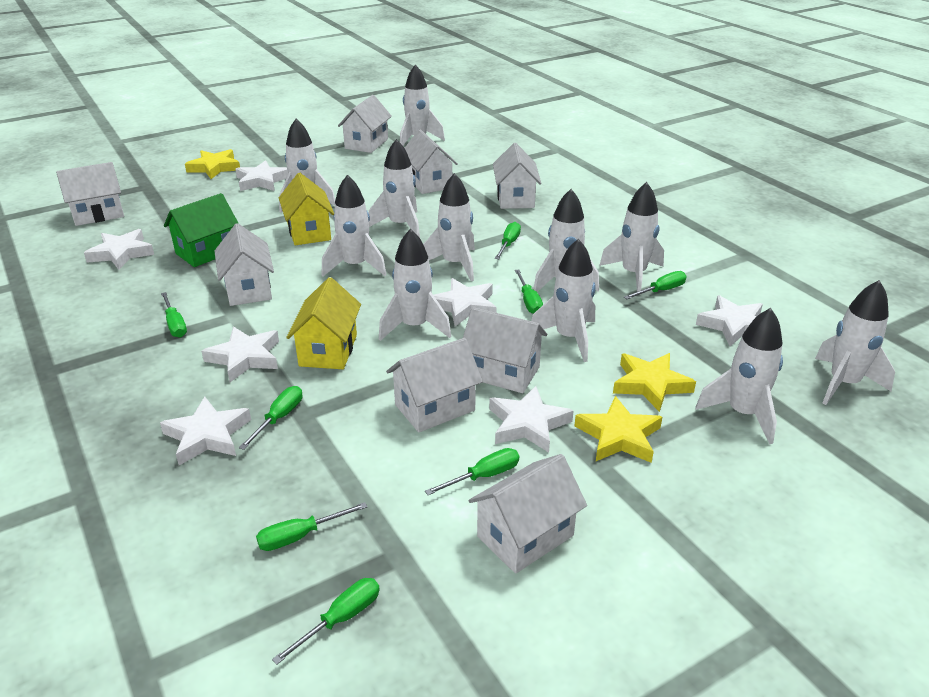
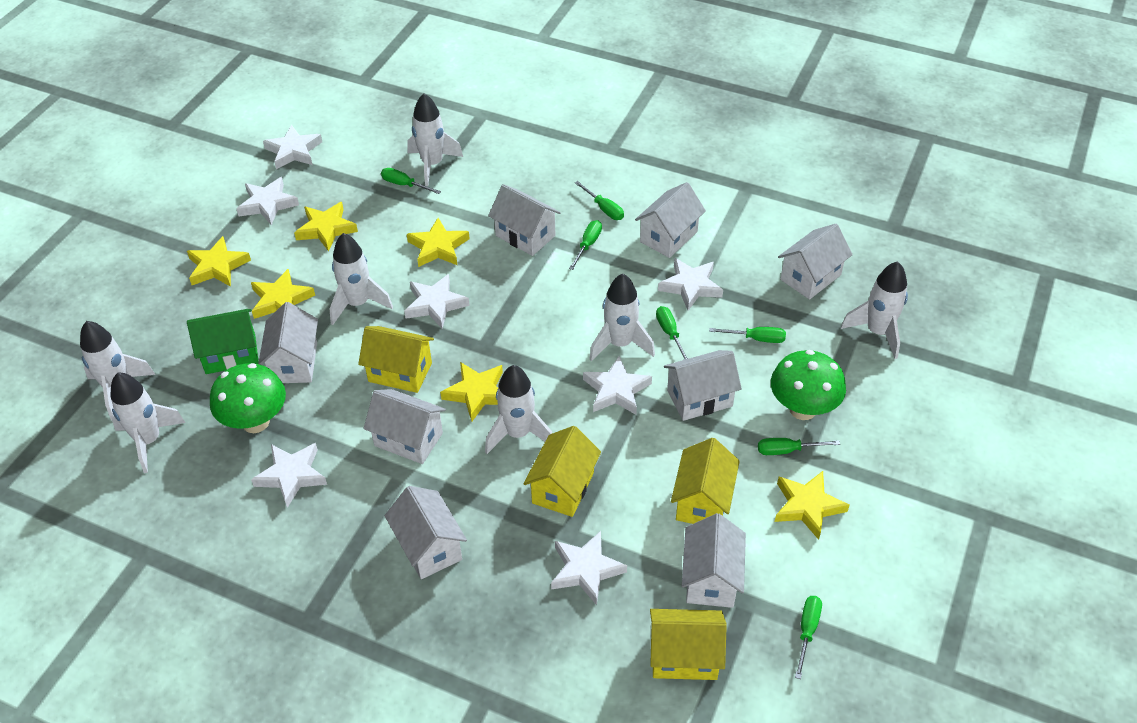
green mushroom: 0 -> 2
green screwdriver: 8 -> 7
white rocket: 11 -> 7
yellow house: 2 -> 4
yellow star: 3 -> 6

